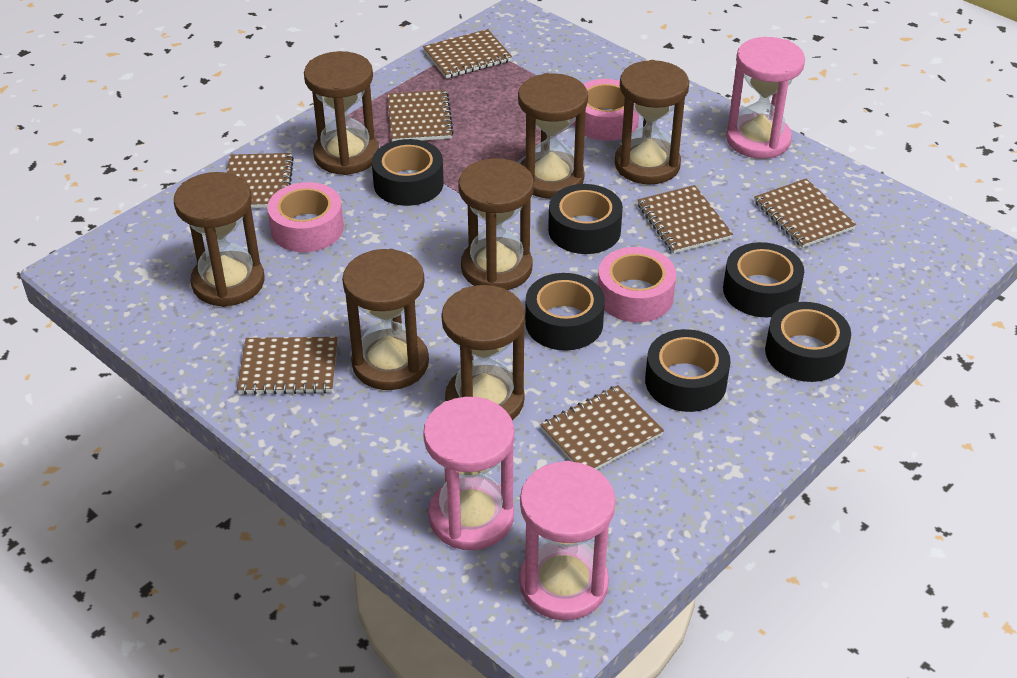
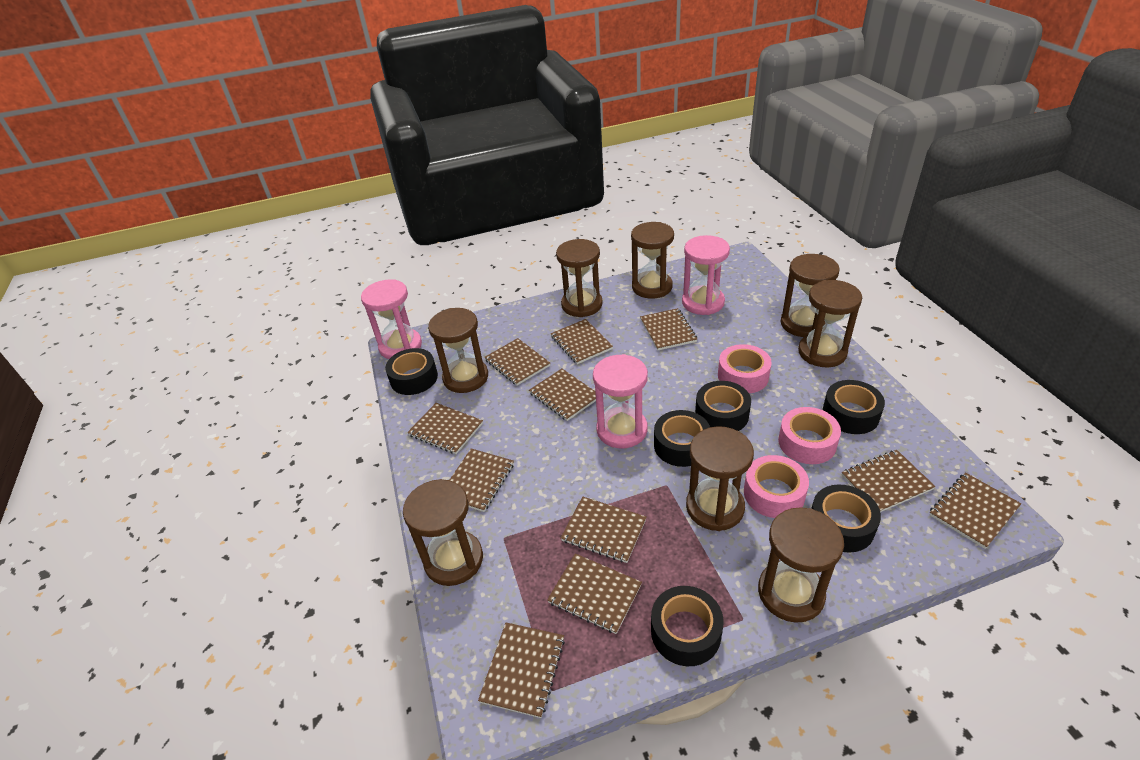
brown hourglass: 7 -> 8
brown notebook: 7 -> 11

